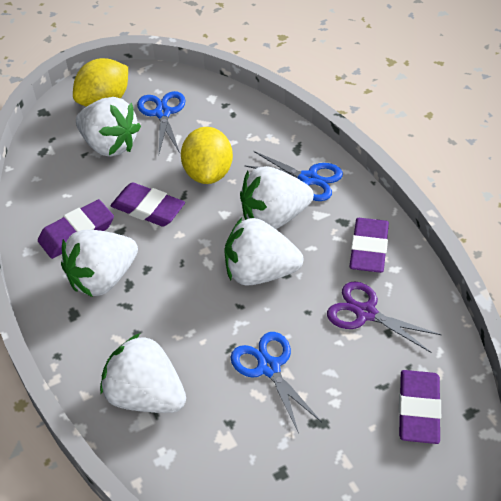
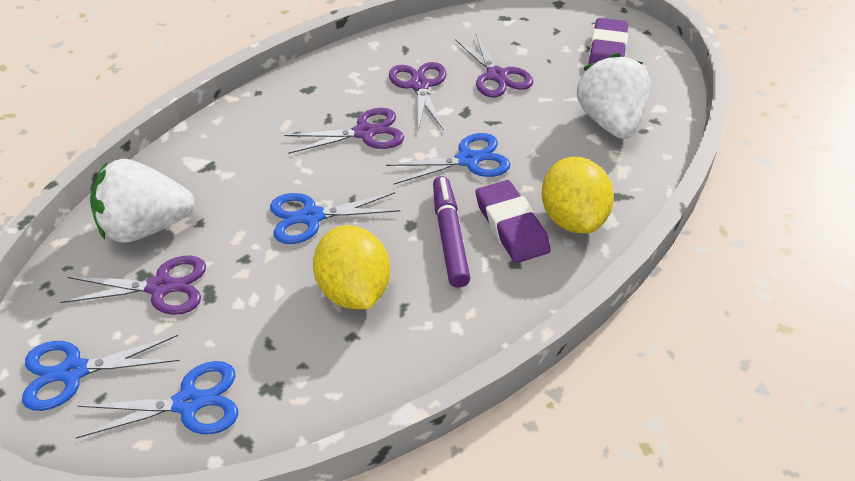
blue scissors: 3 -> 4
purple eraser: 4 -> 2
purple marker: 0 -> 1
purple scissors: 1 -> 4
white strawberry: 5 -> 2

